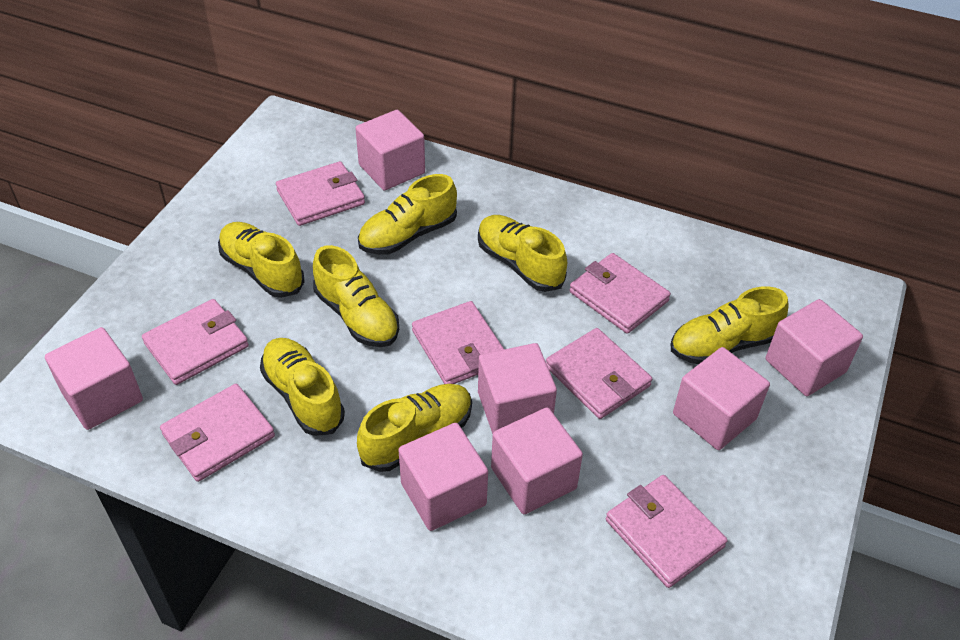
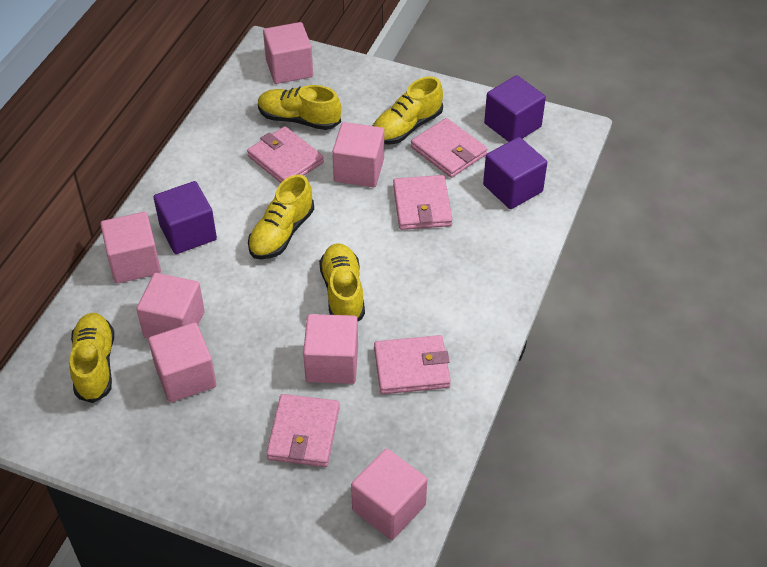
pink wallet: 7 -> 5
purple cube: 0 -> 3
yellow shoe: 7 -> 5

